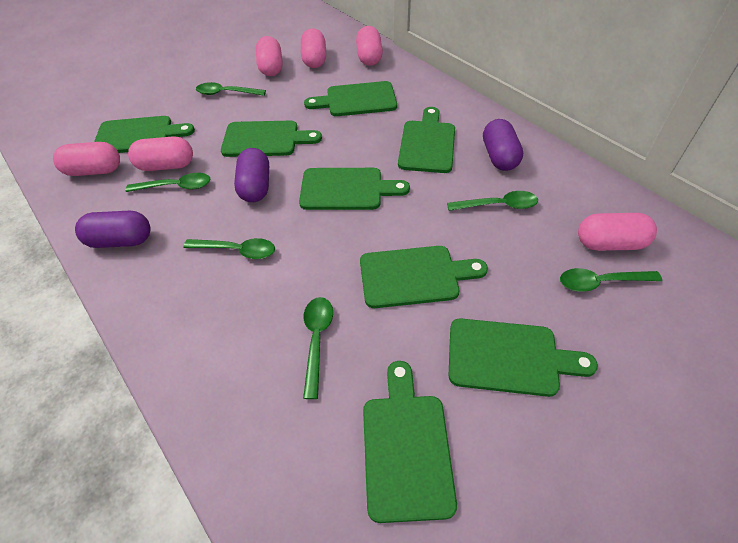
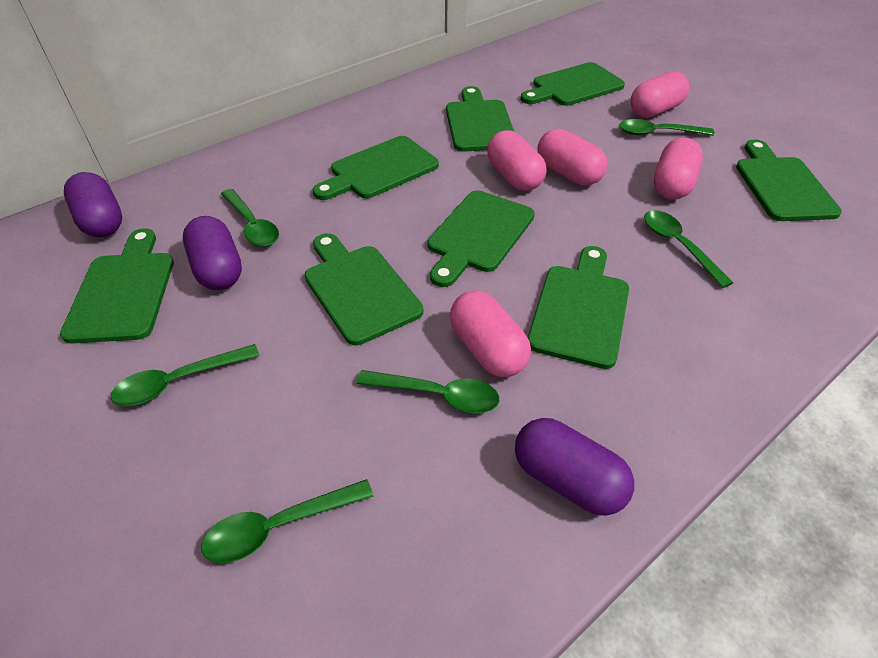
pink capsule: 6 -> 5

